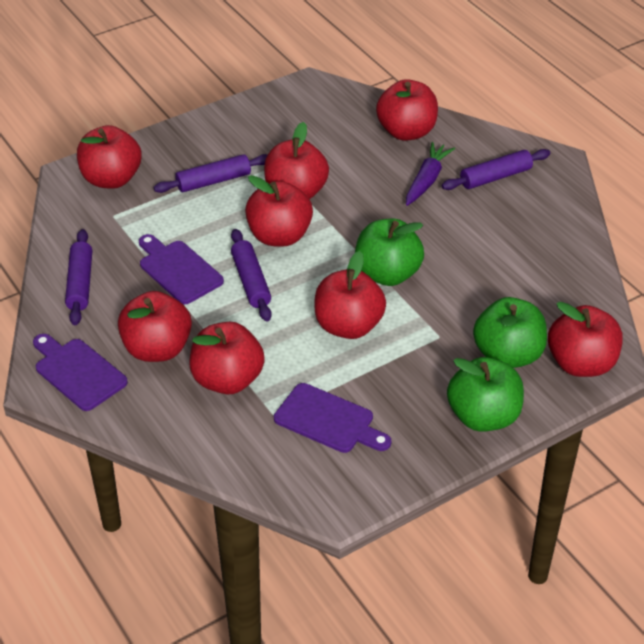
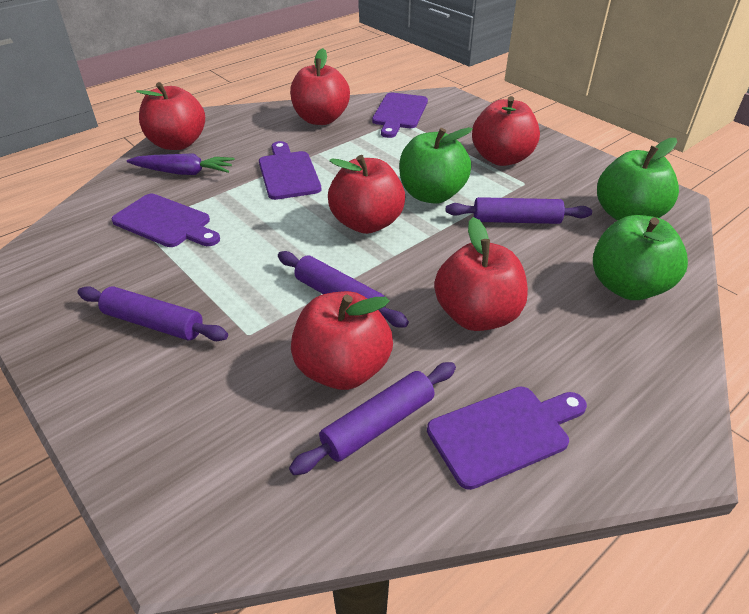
purple cutting board: 3 -> 4
red apple: 8 -> 6

